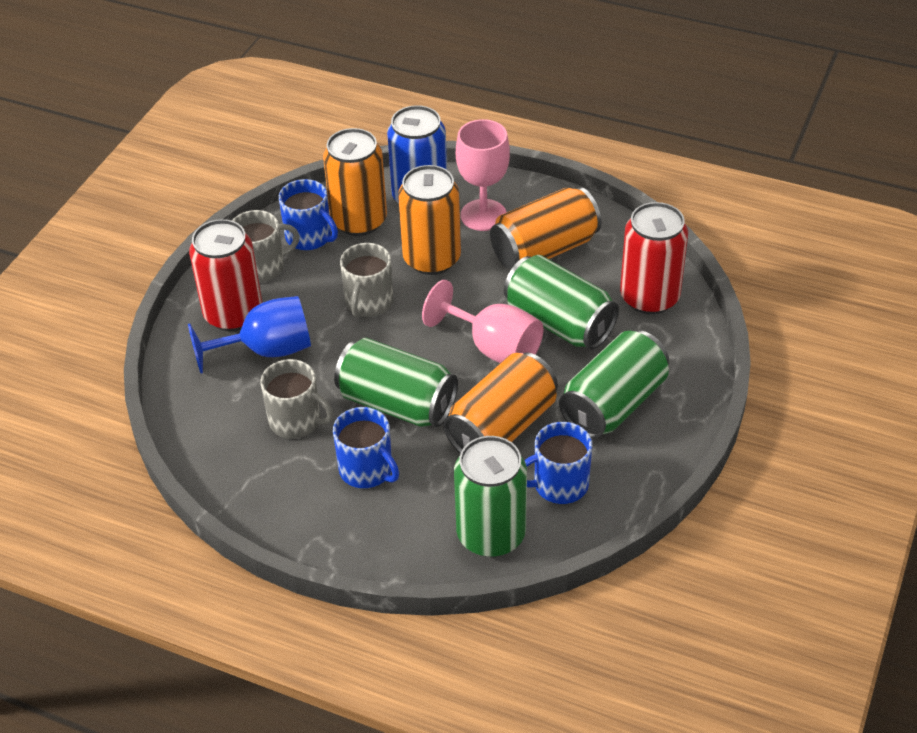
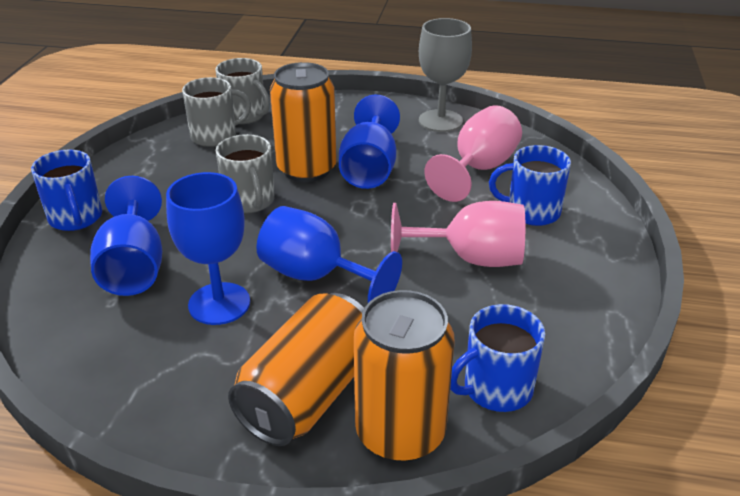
blue can: 1 -> 0
blue goblet: 1 -> 4
green can: 4 -> 0
grey goblet: 0 -> 1
orange can: 4 -> 3
red can: 2 -> 0

